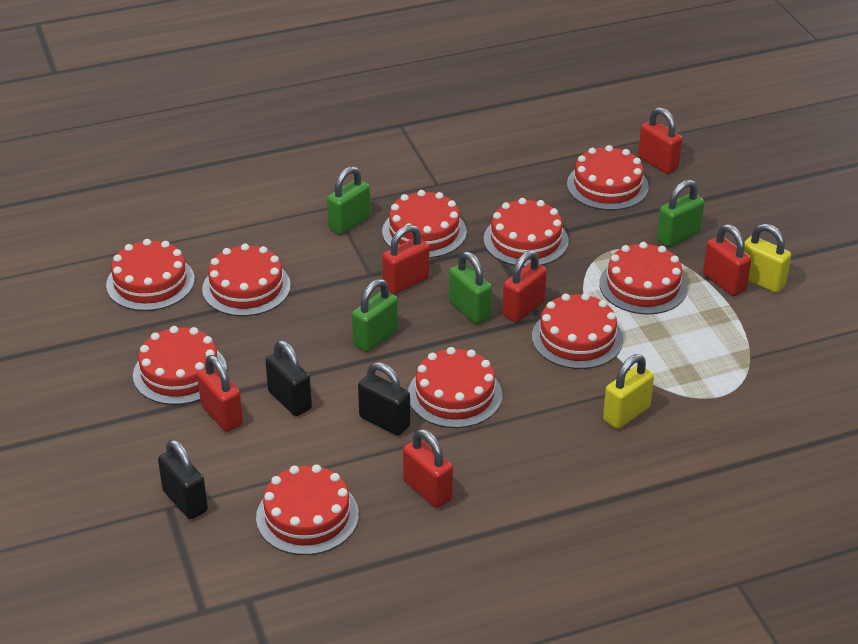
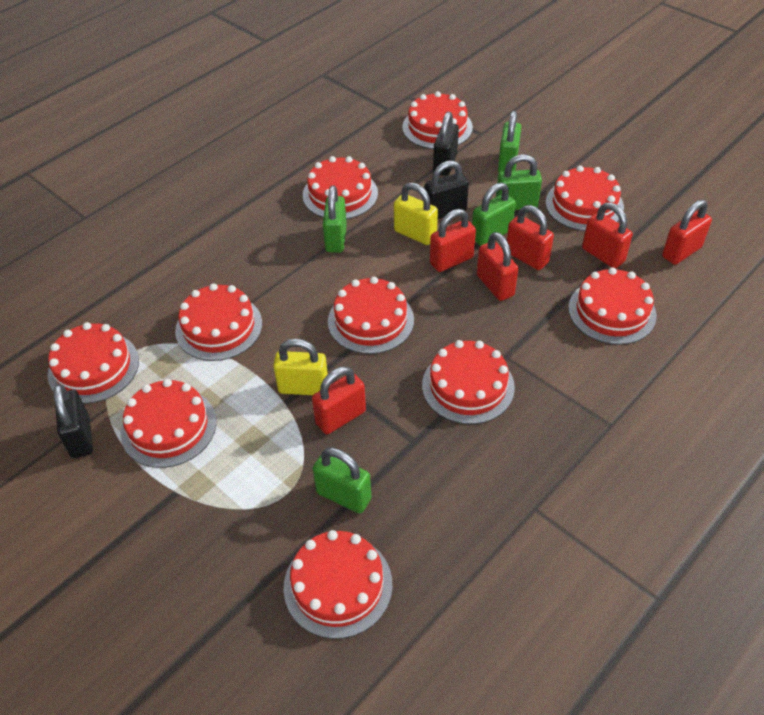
green padlock: 4 -> 5

